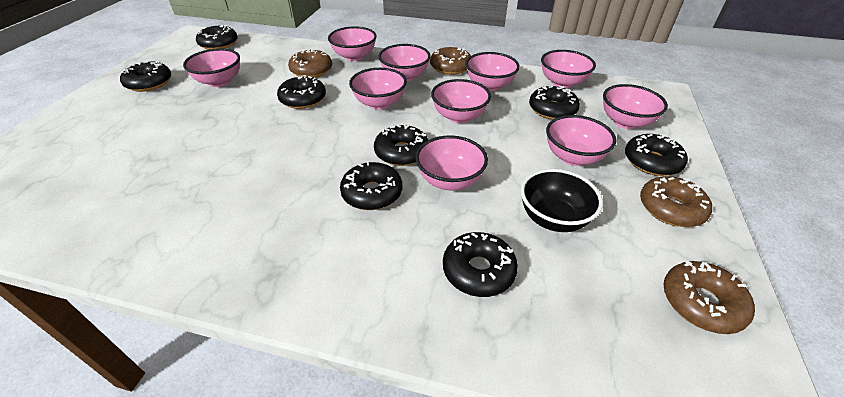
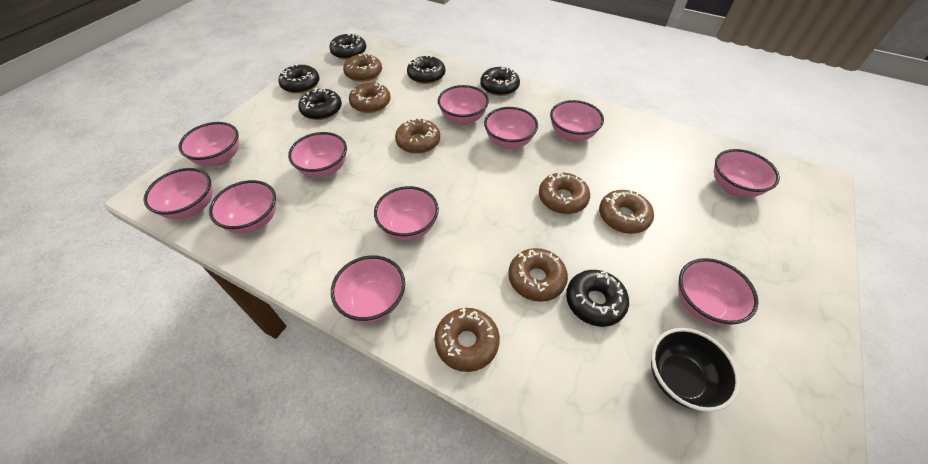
black donut: 8 -> 6
brown donut: 4 -> 7
pink bowl: 10 -> 11

